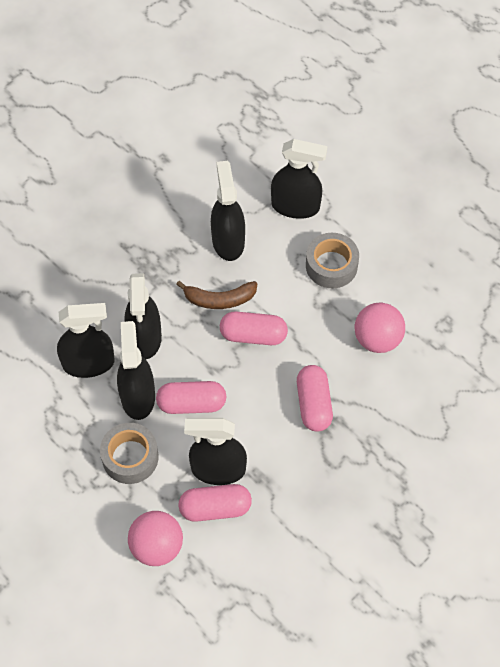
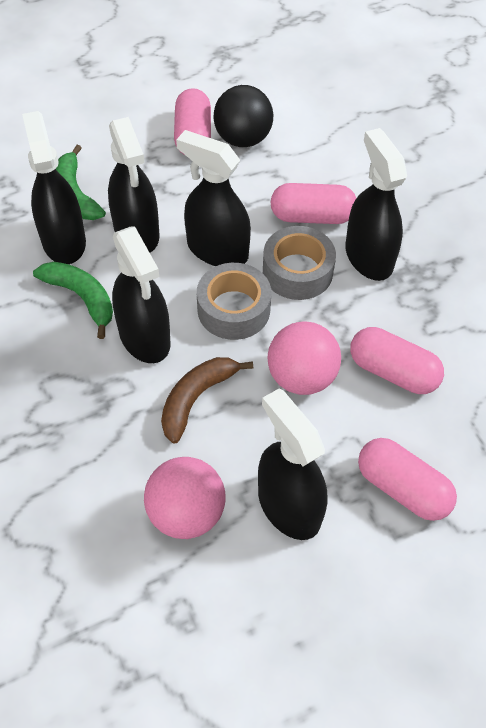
black ball: 0 -> 1
green banana: 0 -> 2

